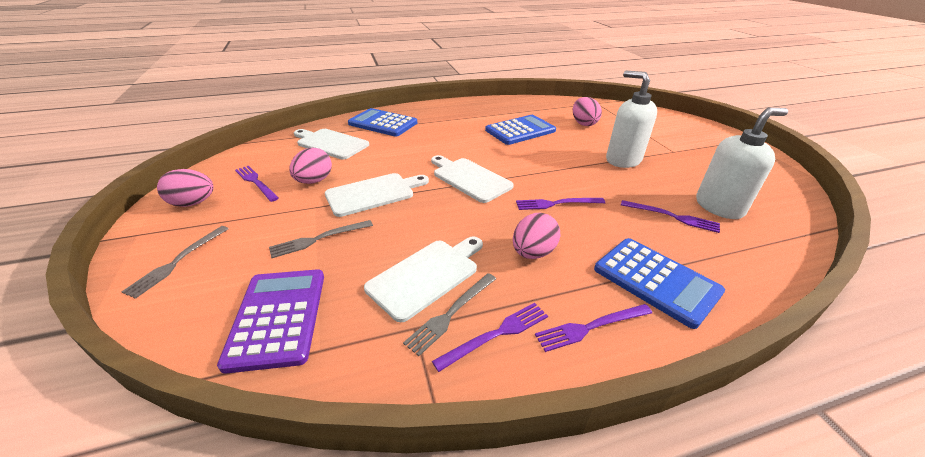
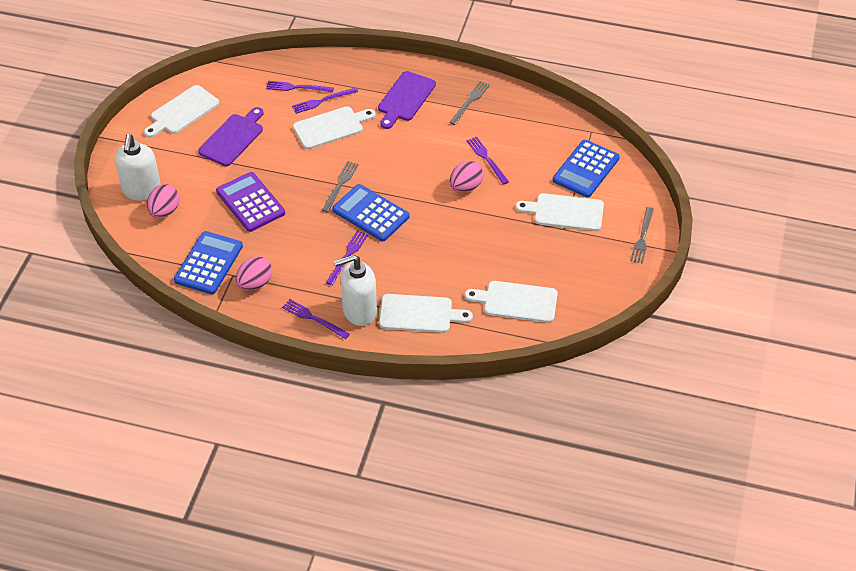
pink egg: 4 -> 3
purple cutting board: 0 -> 2
white cutting board: 4 -> 5

